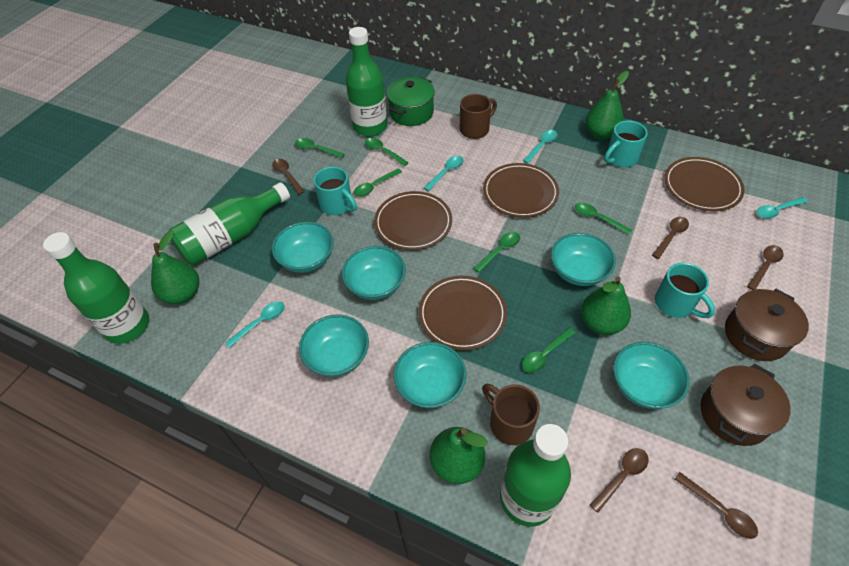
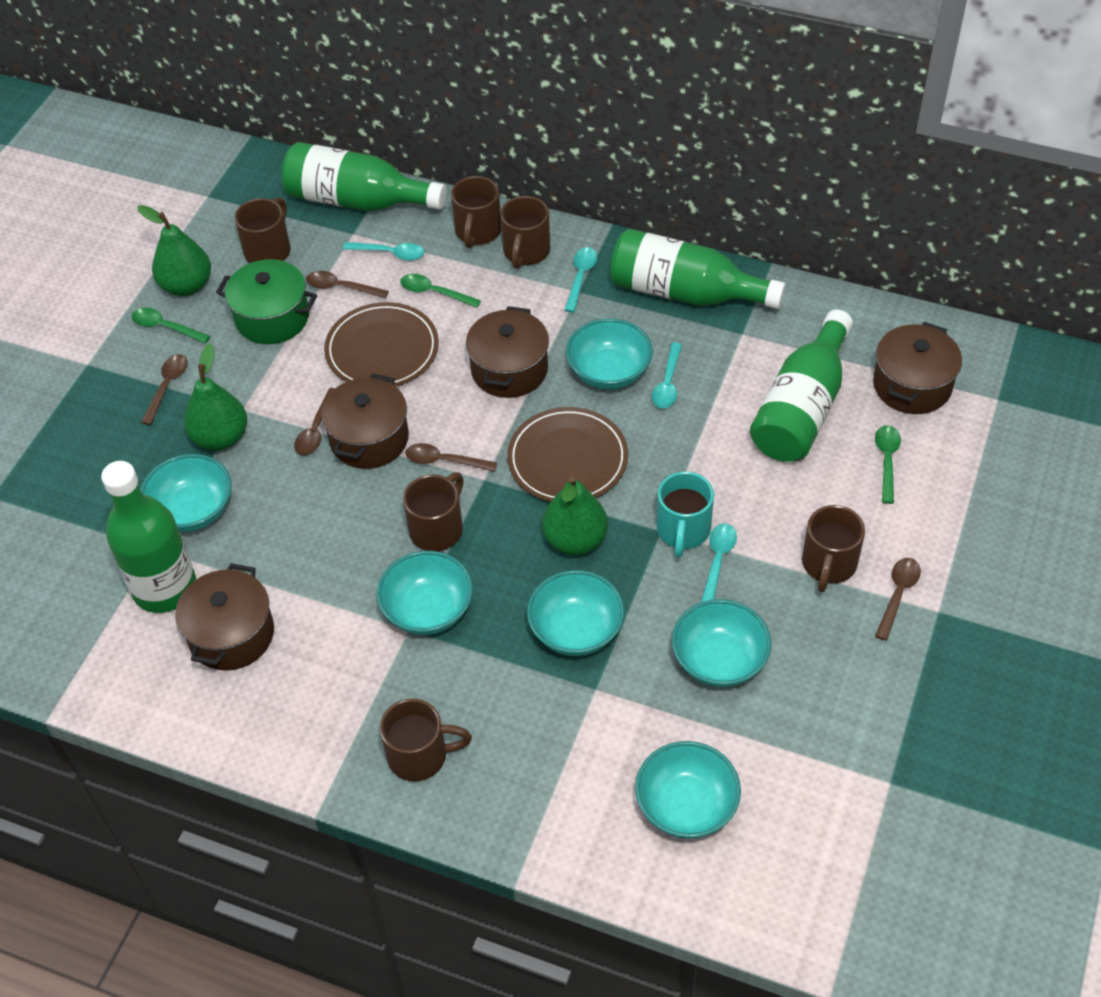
brown mug: 2 -> 6
brown plate: 4 -> 2
brown pot: 2 -> 4
green pear: 4 -> 3
green spoon: 6 -> 3
turquoise mug: 3 -> 1

